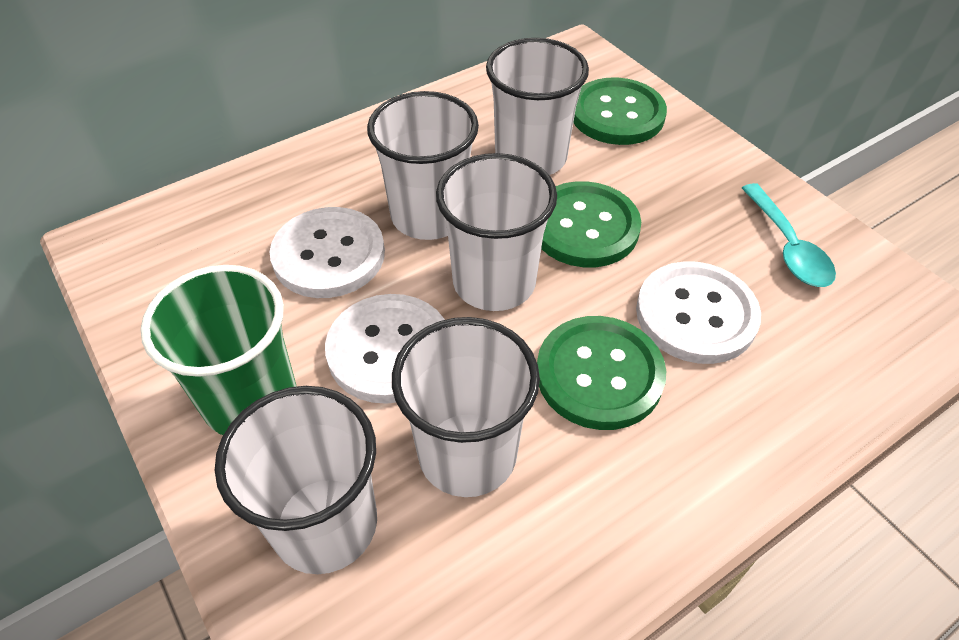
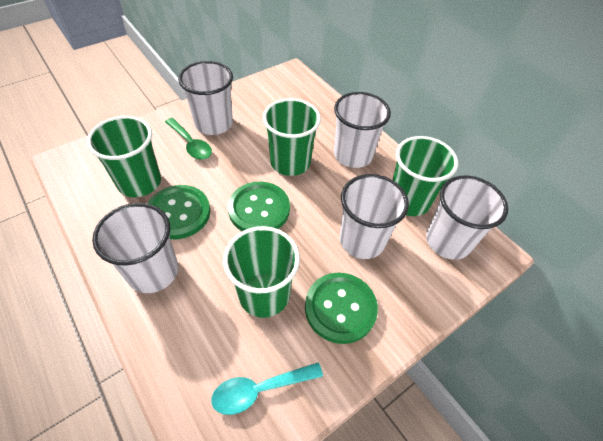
green cup: 1 -> 4
green spoon: 0 -> 1
white button: 3 -> 0

